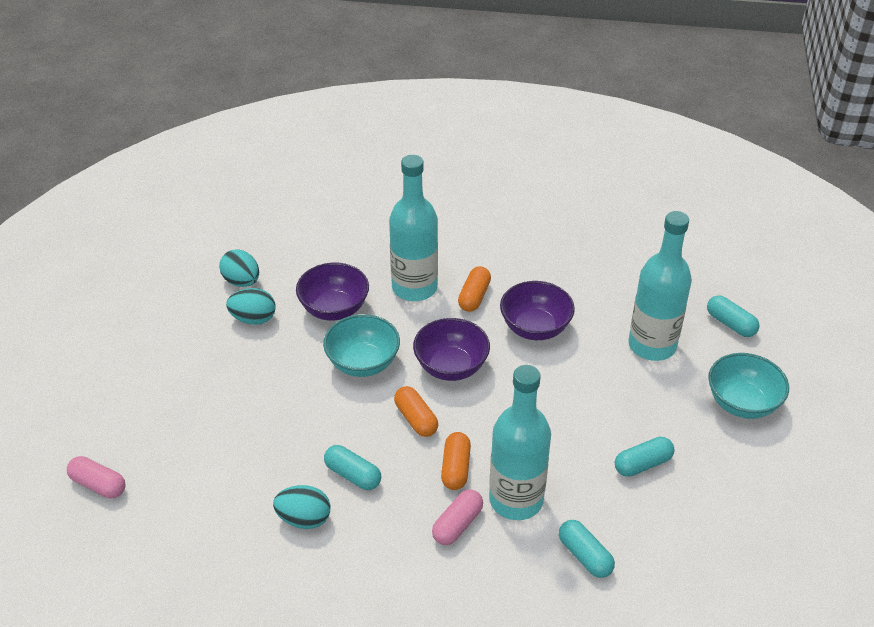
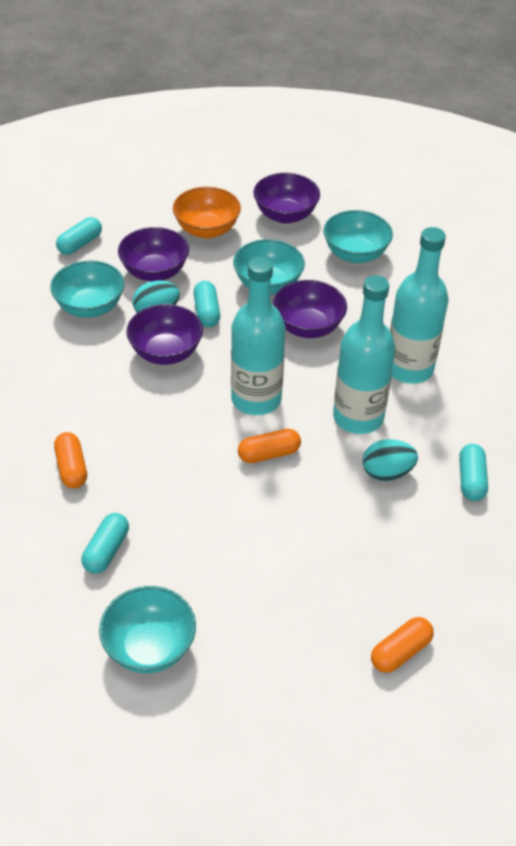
orange bowl: 0 -> 1
pink capsule: 2 -> 0
purple bowl: 3 -> 4
turquoise bowl: 2 -> 4
turquoise egg: 3 -> 2

